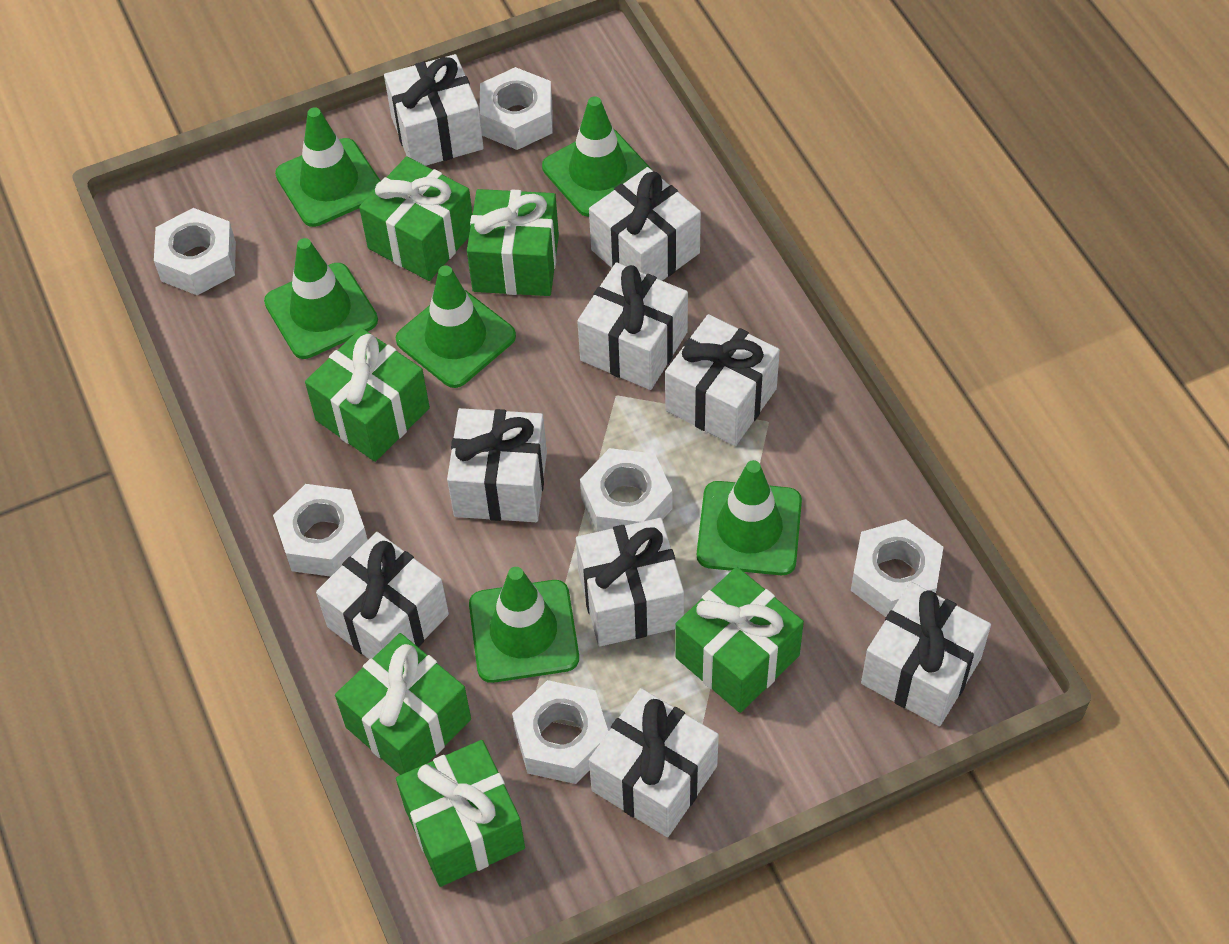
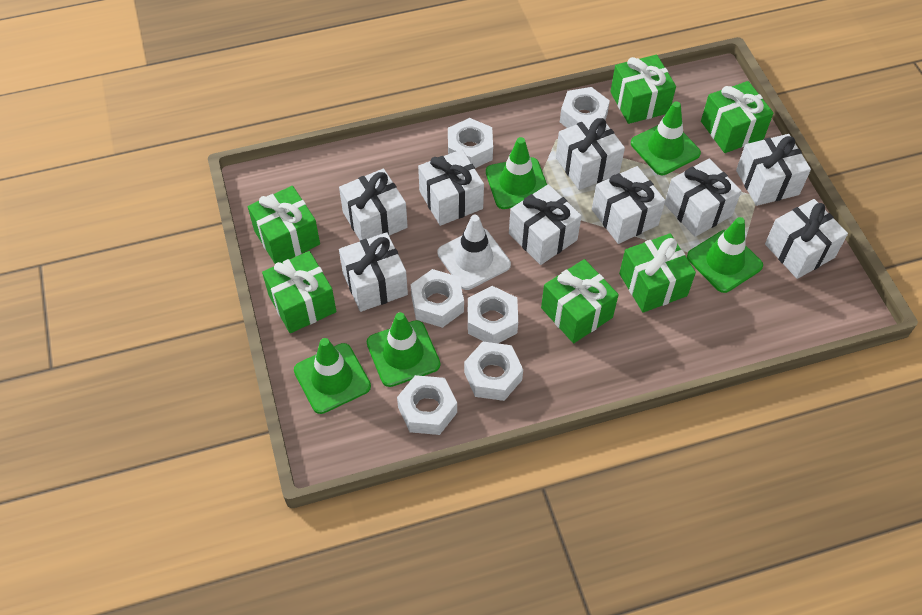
green traffic cone: 6 -> 5
white traffic cone: 0 -> 1

